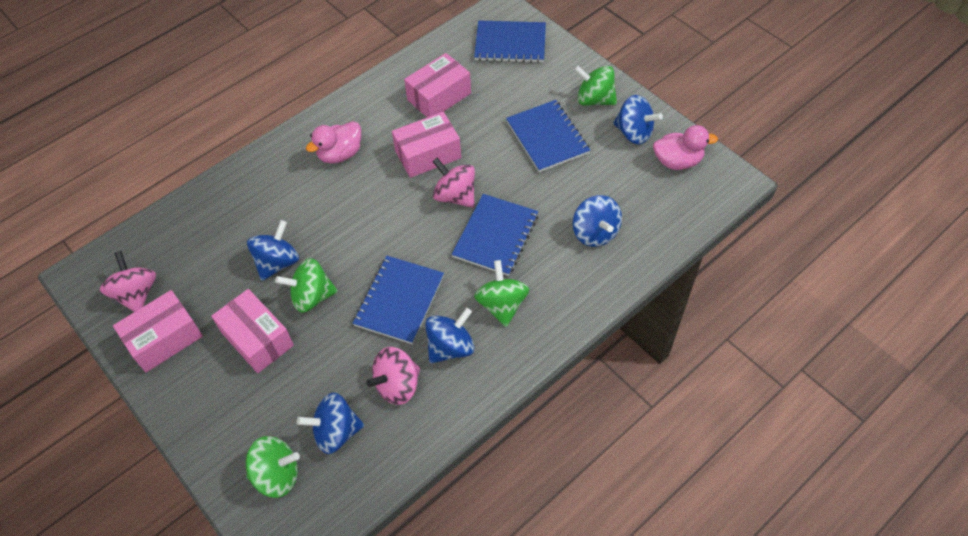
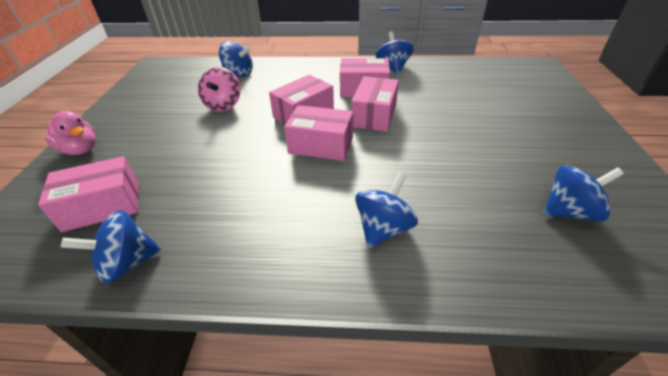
blue notebook: 4 -> 0
green spinning top: 4 -> 0
pink box: 4 -> 5
pink duck: 2 -> 1
pink spinning top: 3 -> 1

